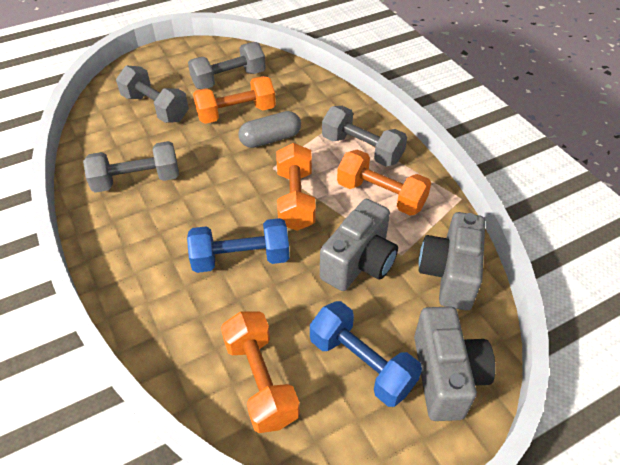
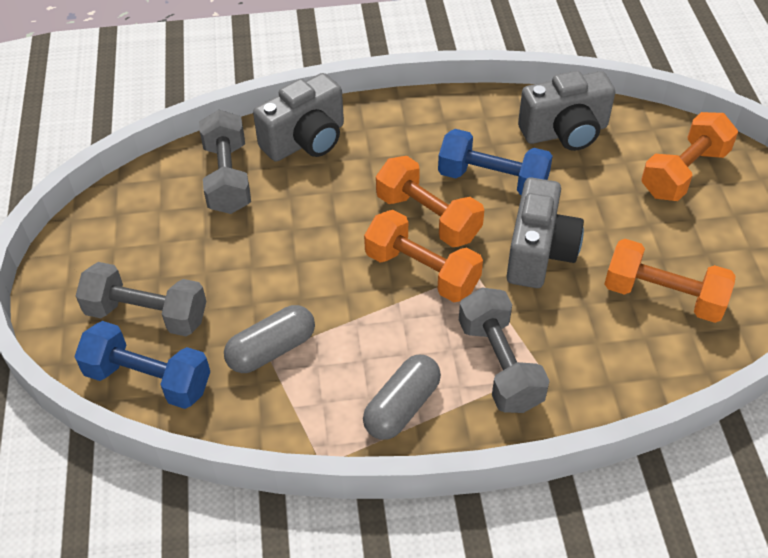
grey capsule: 1 -> 2
grey dumbbell: 4 -> 3

